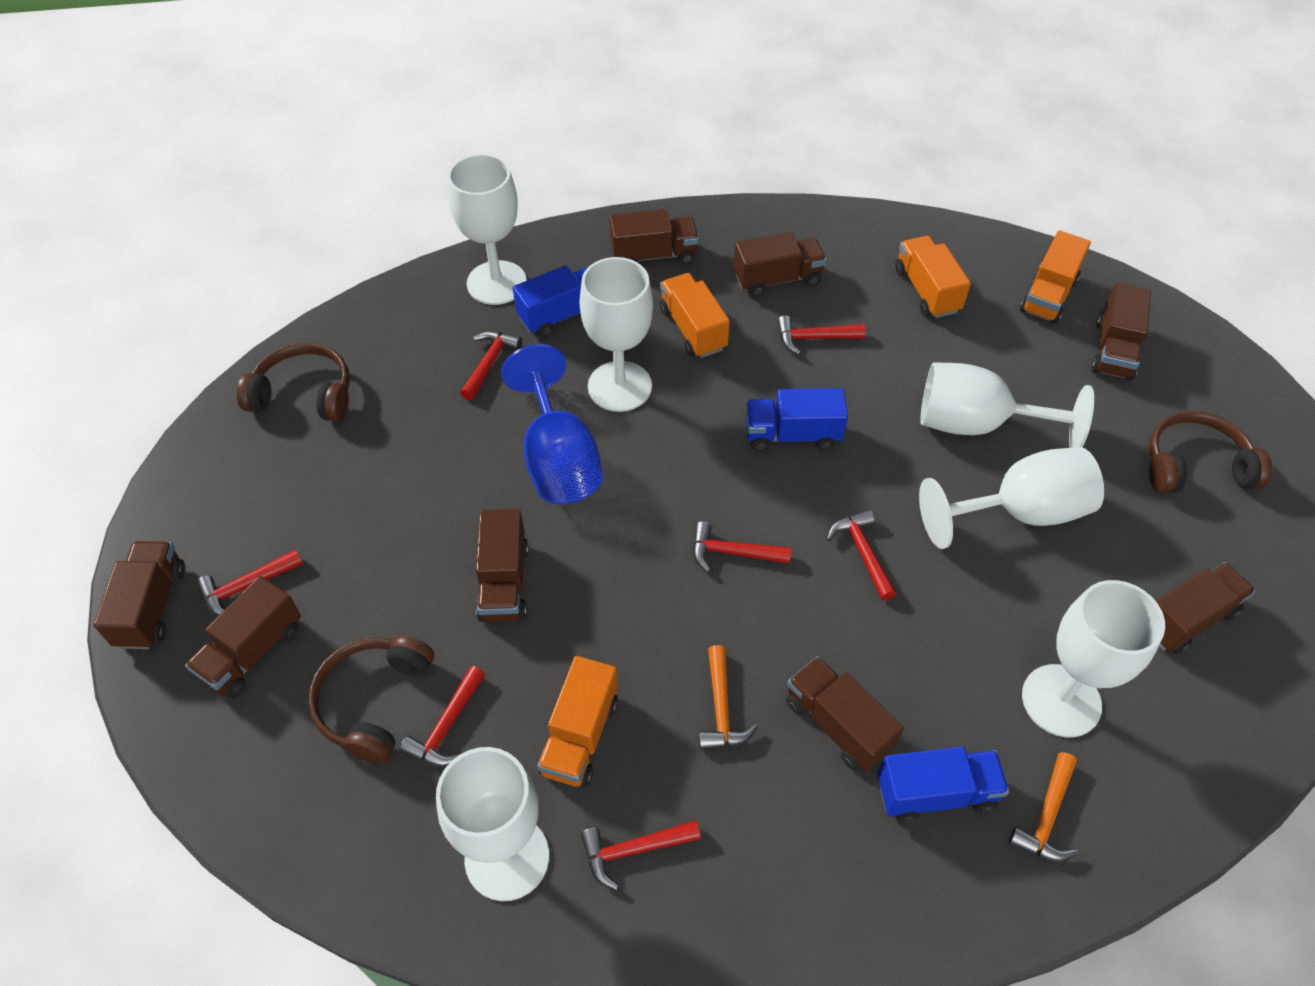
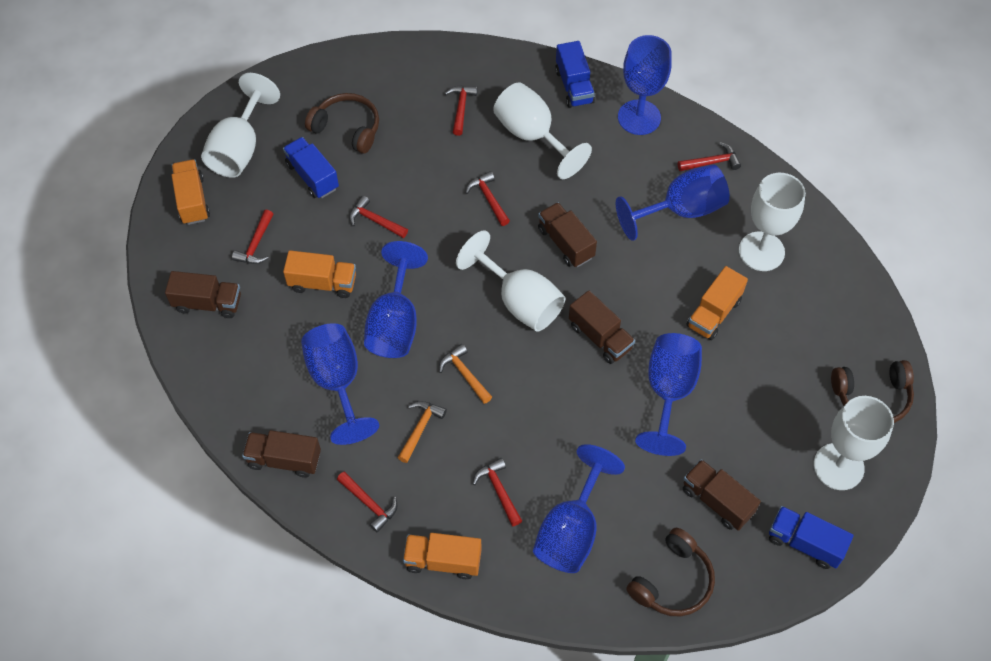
blue goblet: 1 -> 6
brown truck: 8 -> 5
white goblet: 6 -> 5

